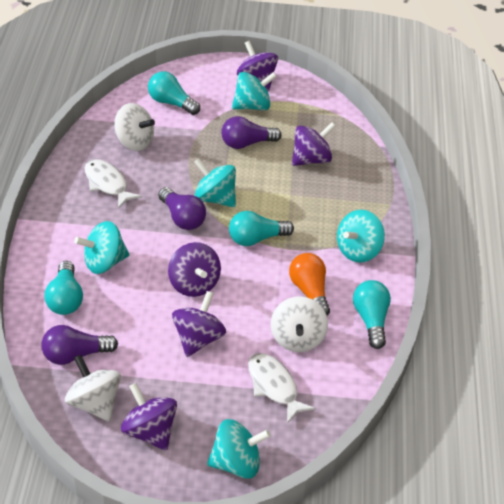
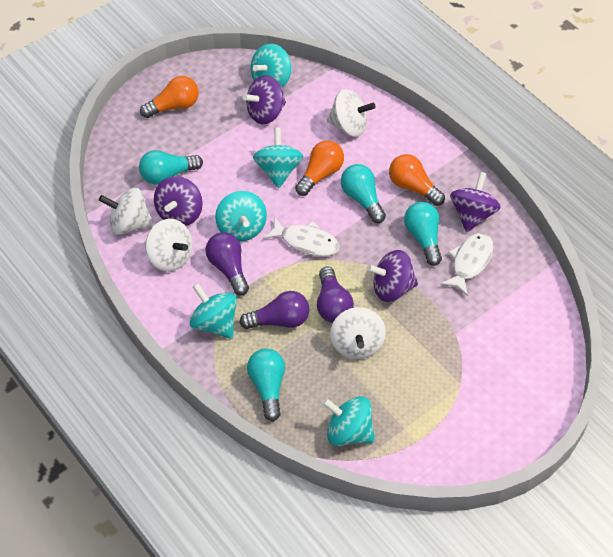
orange light bulb: 1 -> 3
purple spinning top: 5 -> 4
white spinning top: 3 -> 4

